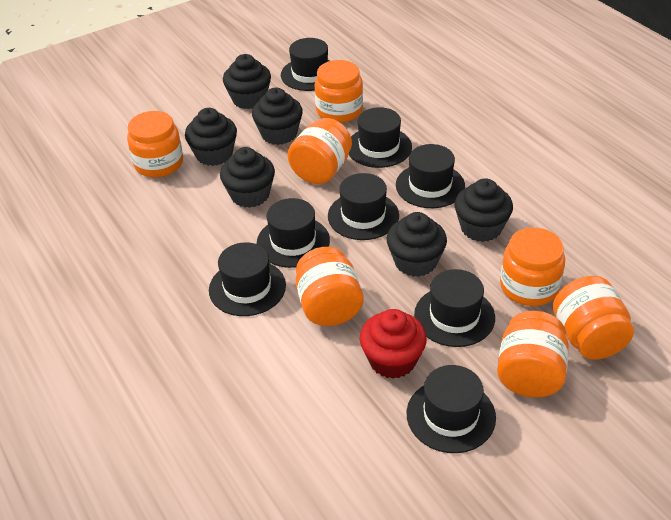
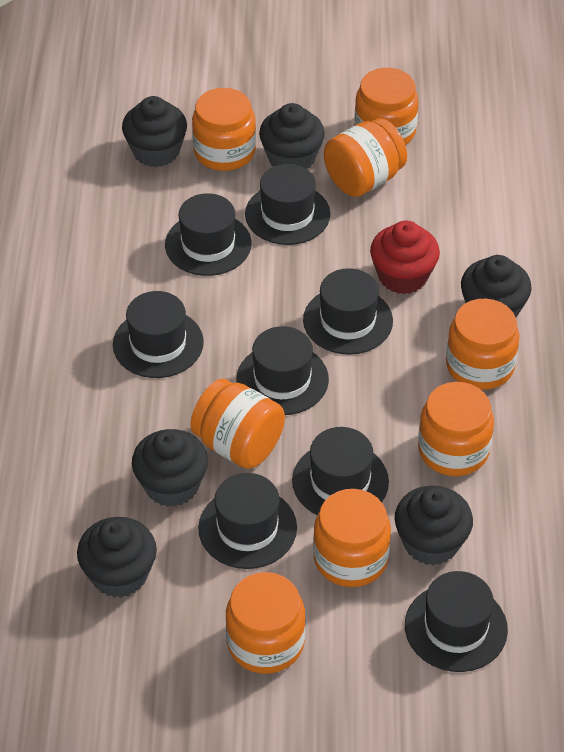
orange jar: 7 -> 8

